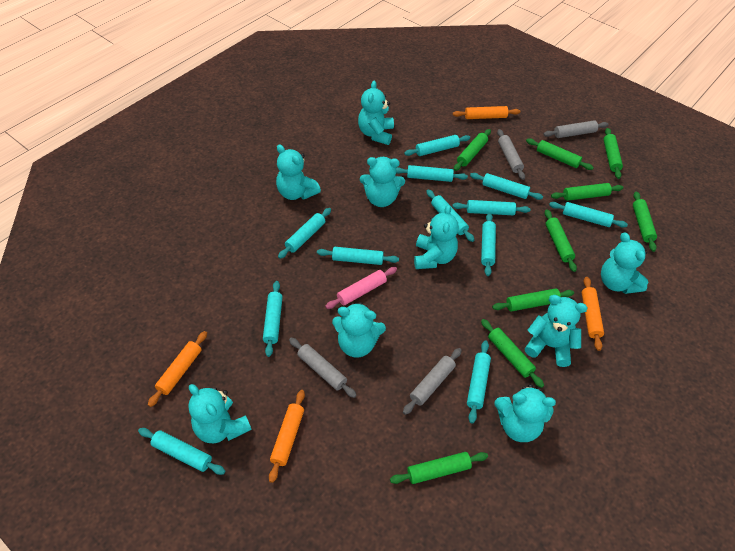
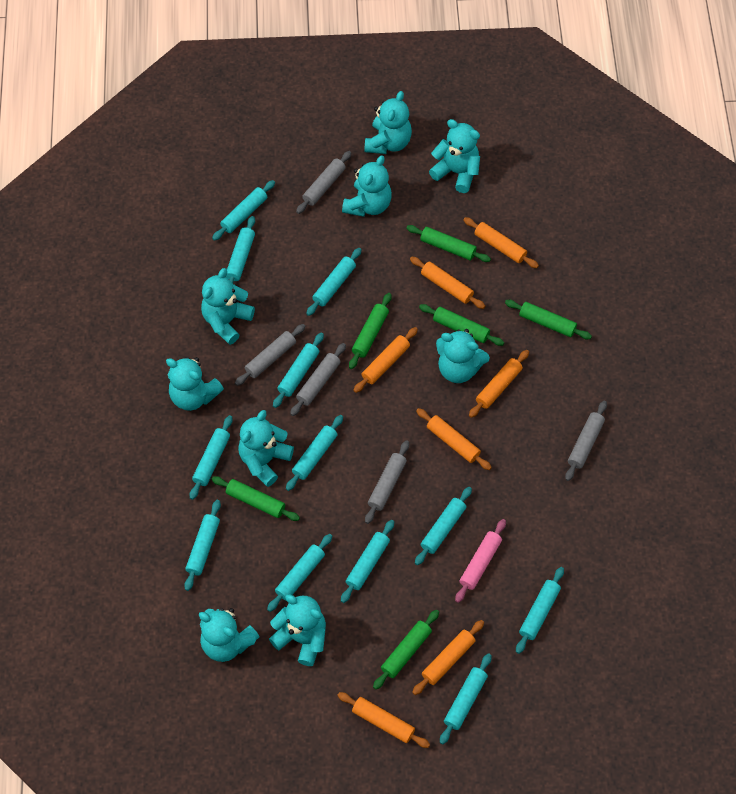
green rolling pin: 9 -> 6
grey rolling pin: 4 -> 5
orange rolling pin: 4 -> 7

